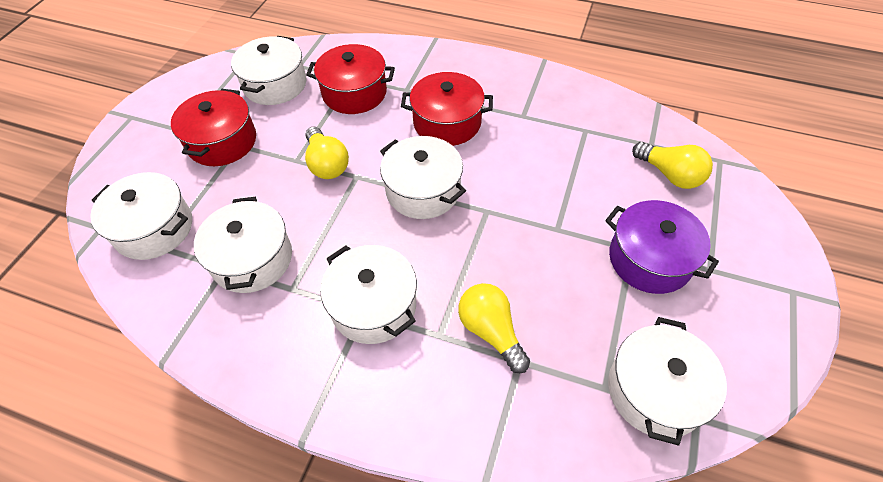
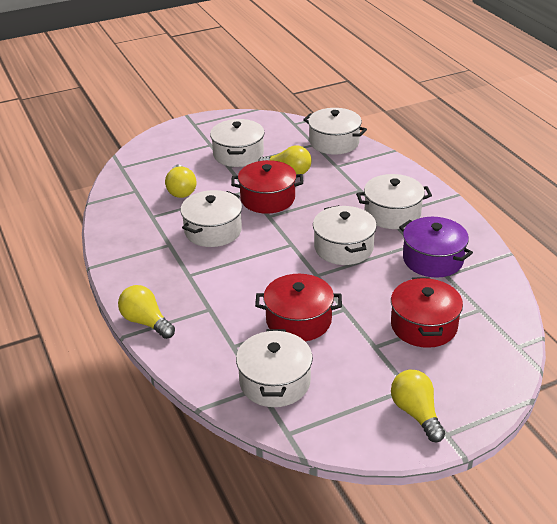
yellow light bulb: 3 -> 4

